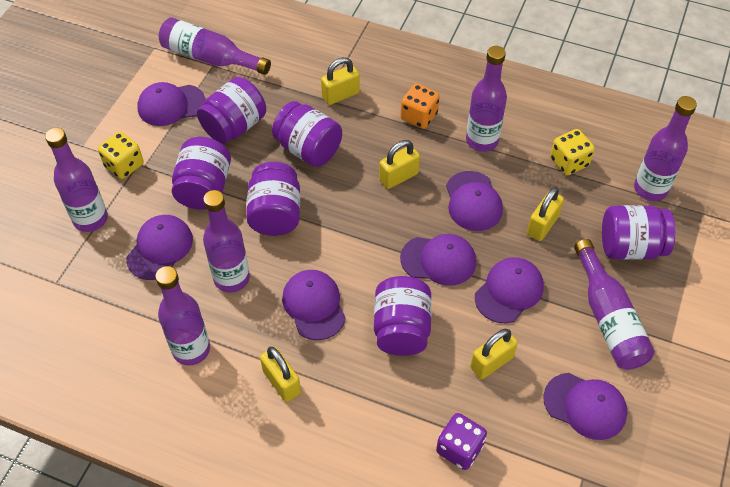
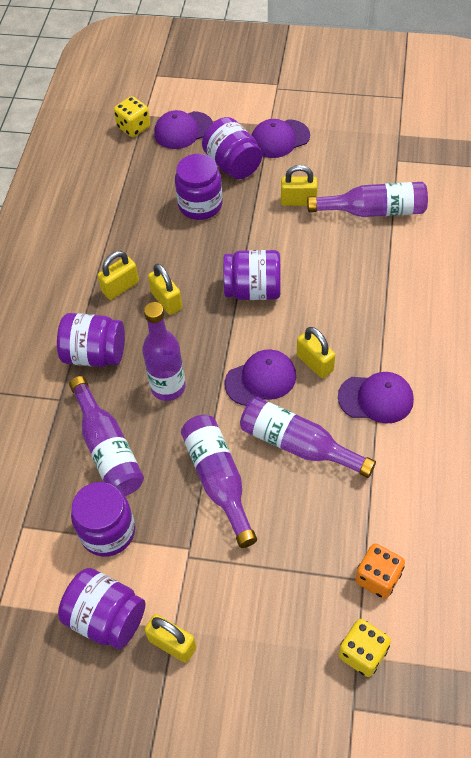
purple bottle: 7 -> 5
purple cap: 7 -> 4
purple dice: 1 -> 0

